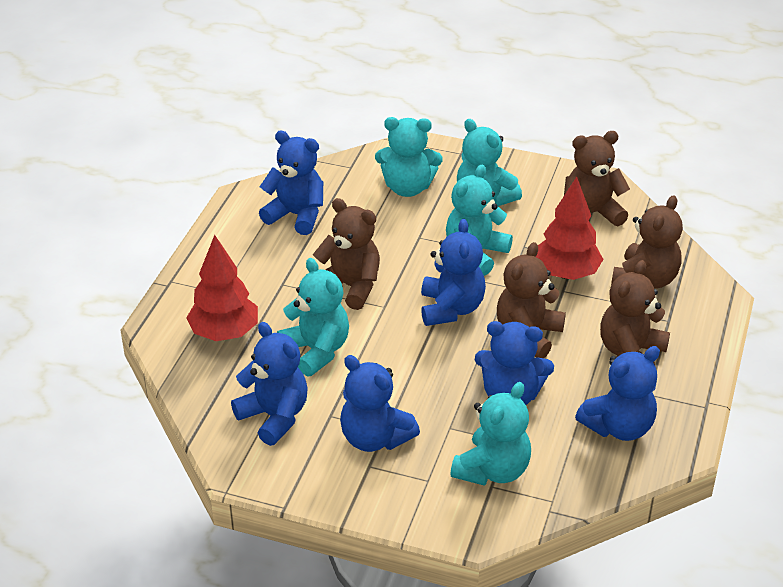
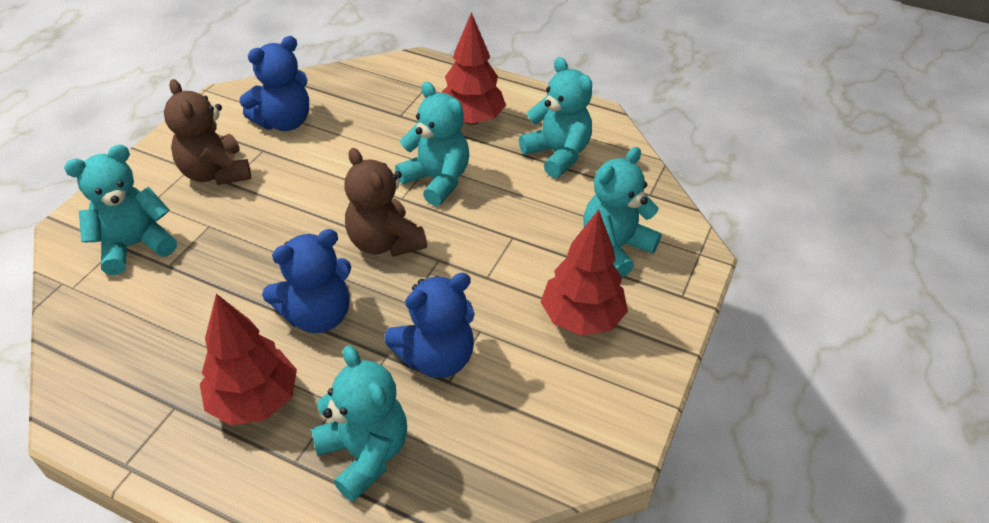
blue teddy bear: 6 -> 3
brown teddy bear: 5 -> 2
red tree: 2 -> 3

